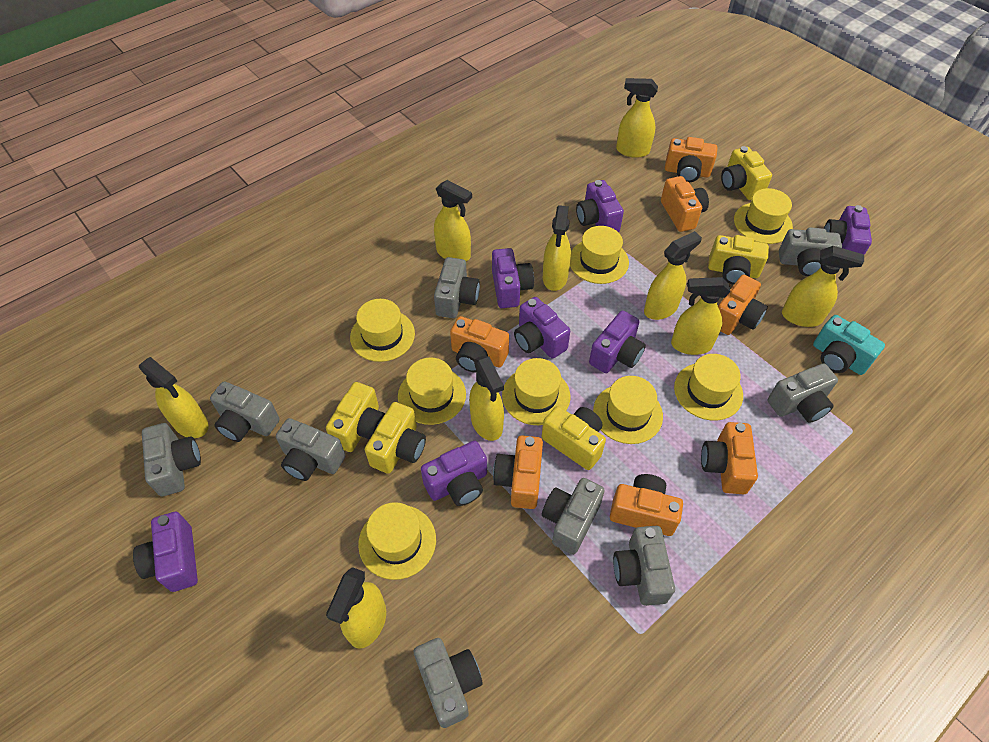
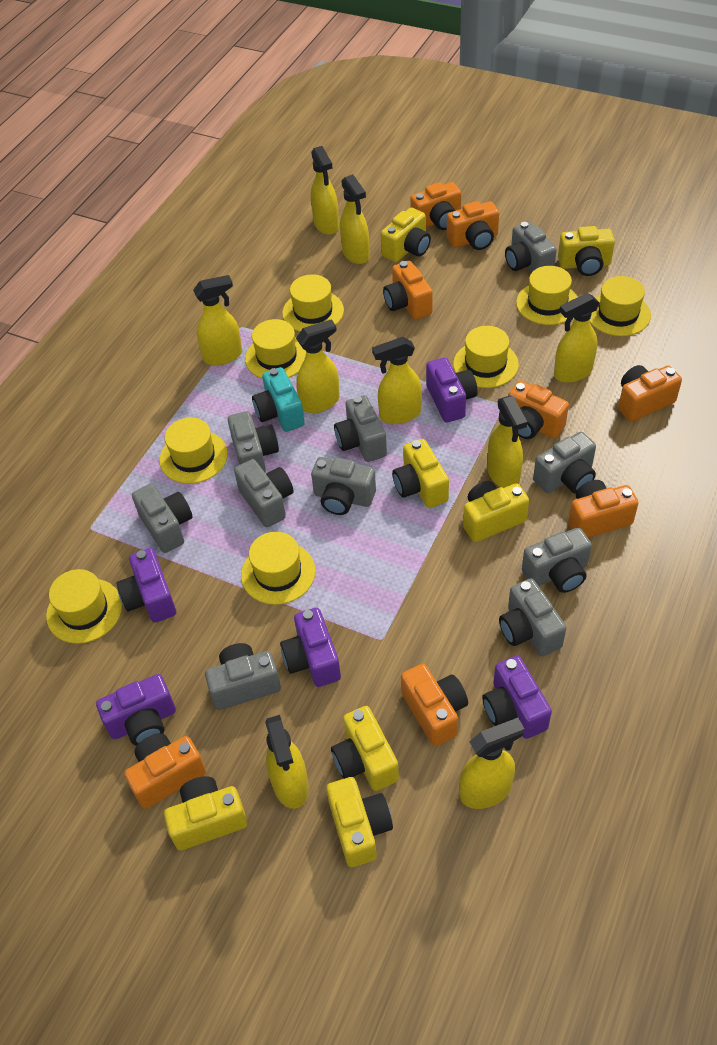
grey camera: 9 -> 10
orange camera: 7 -> 8
purple camera: 7 -> 5
yellow camera: 5 -> 7

